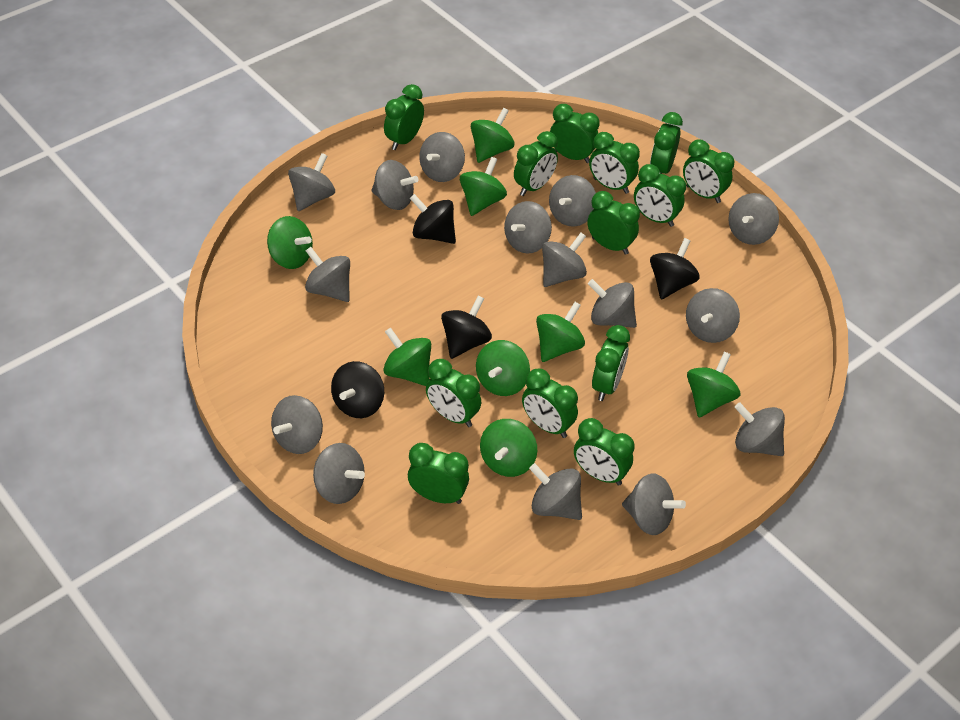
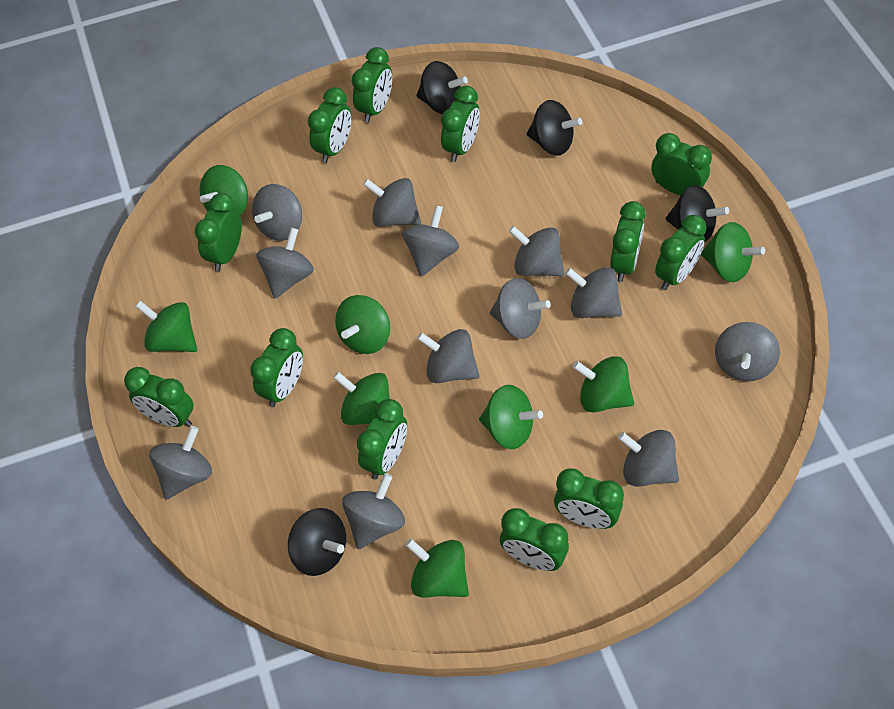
green clock: 13 -> 12
grey spinning top: 15 -> 12

